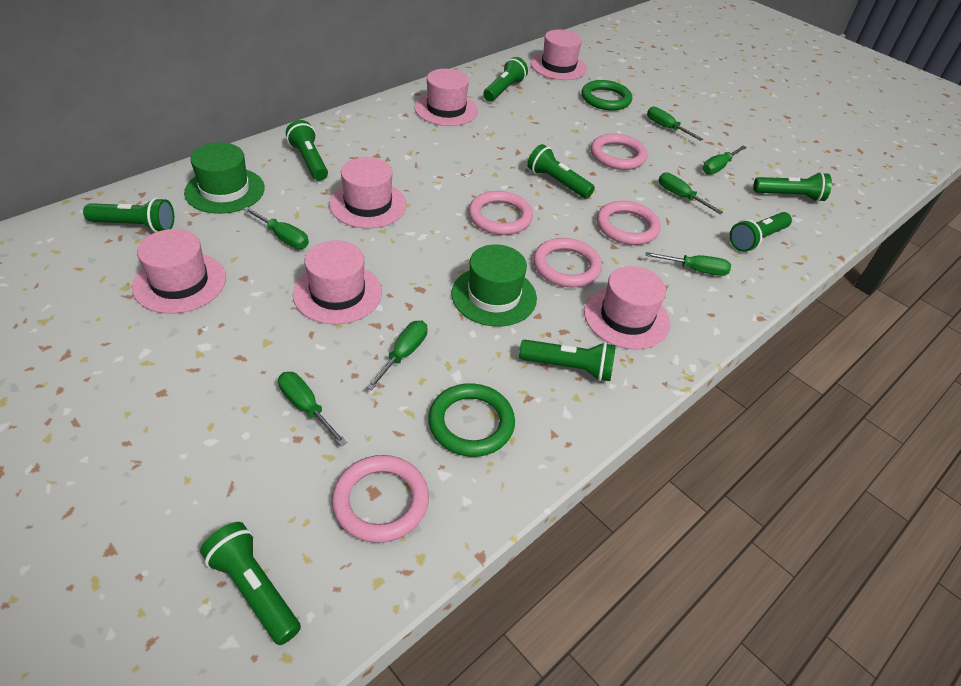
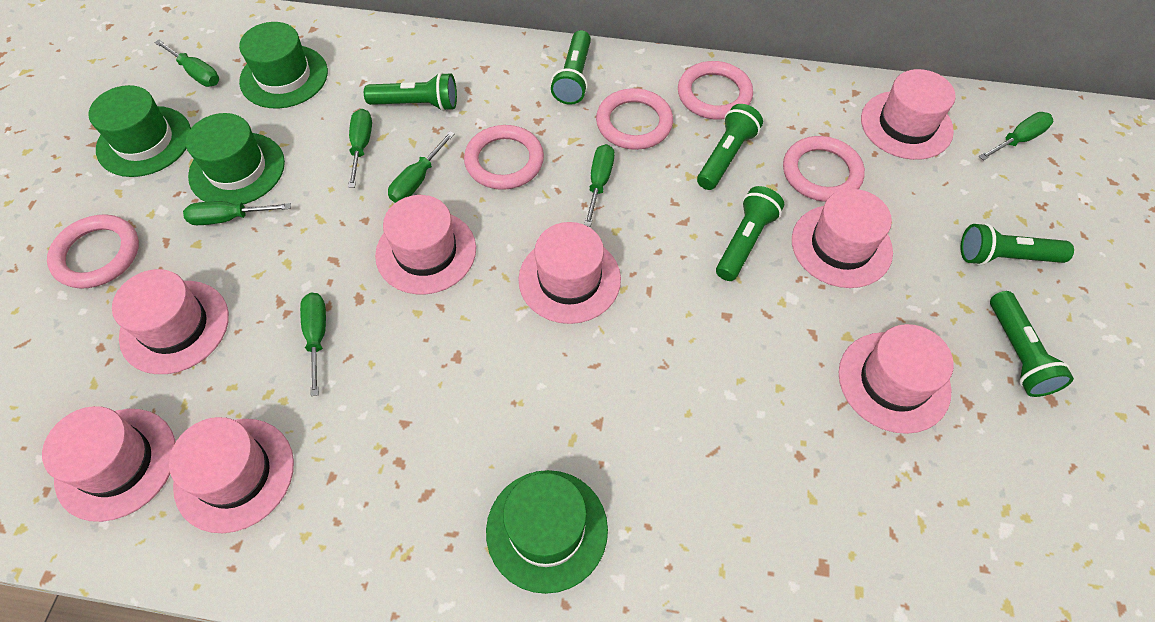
green flashlight: 8 -> 6
green hat: 2 -> 4
green ring: 2 -> 0
pink hat: 6 -> 8

